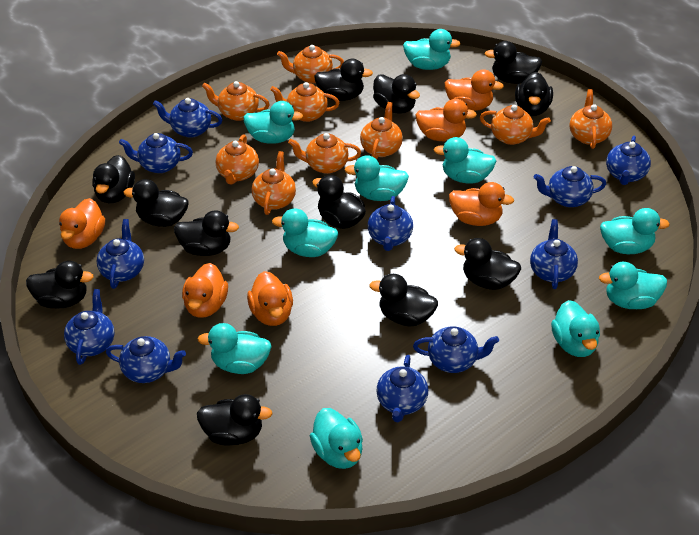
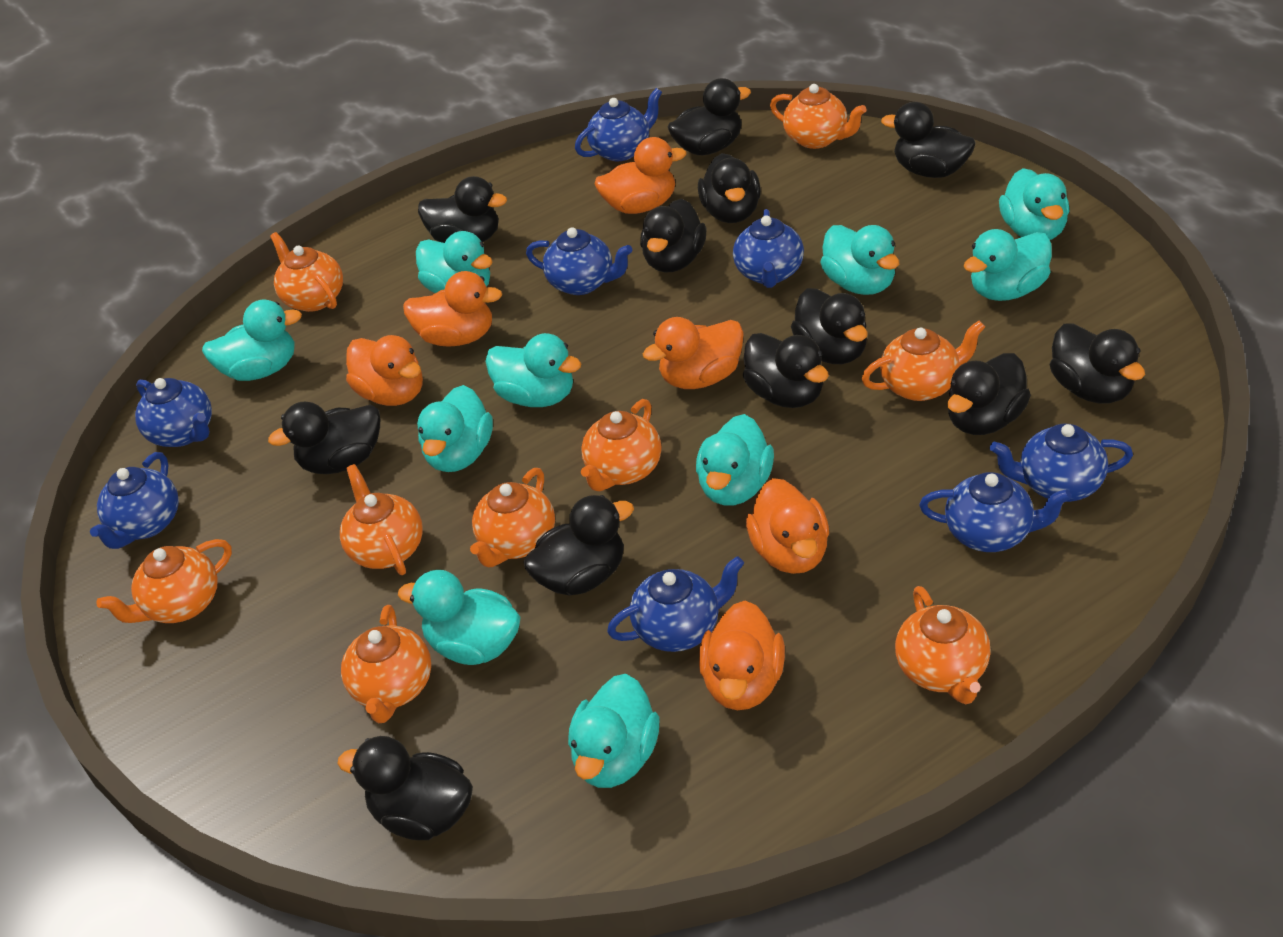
blue teapot: 11 -> 8

